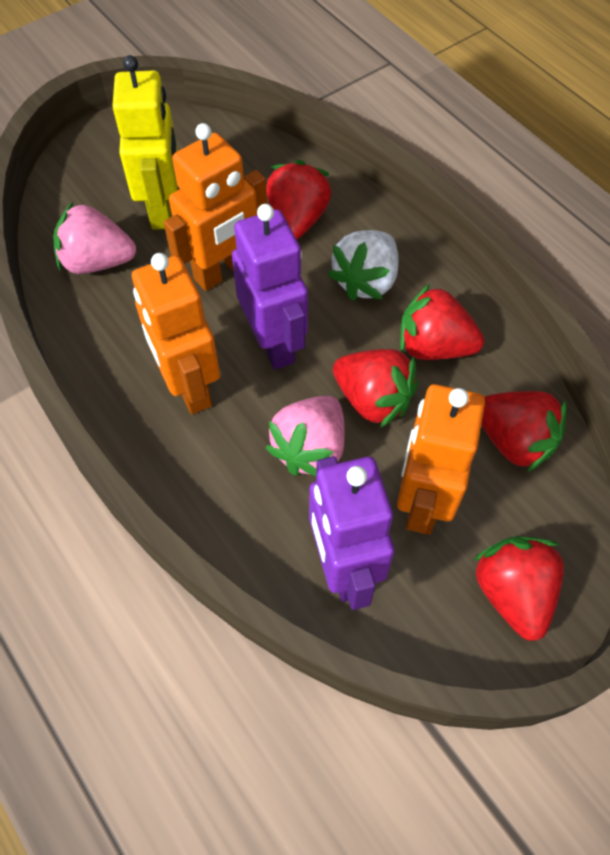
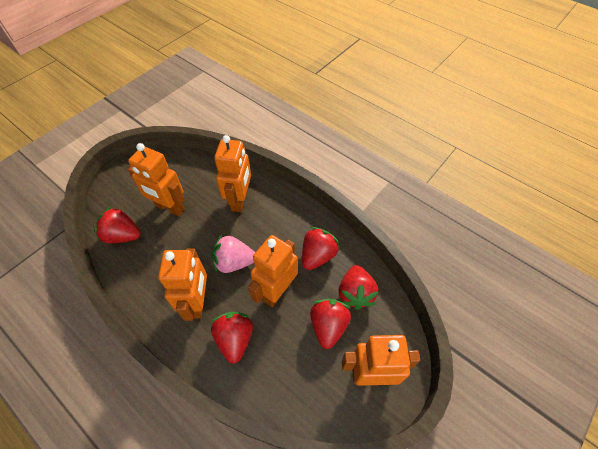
orange robot: 3 -> 5
pink strawberry: 2 -> 1
purple robot: 2 -> 0
white strawberry: 1 -> 0
yellow robot: 1 -> 0

